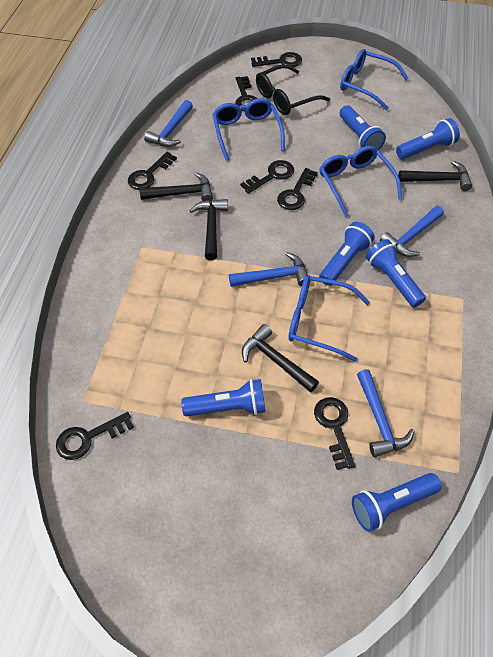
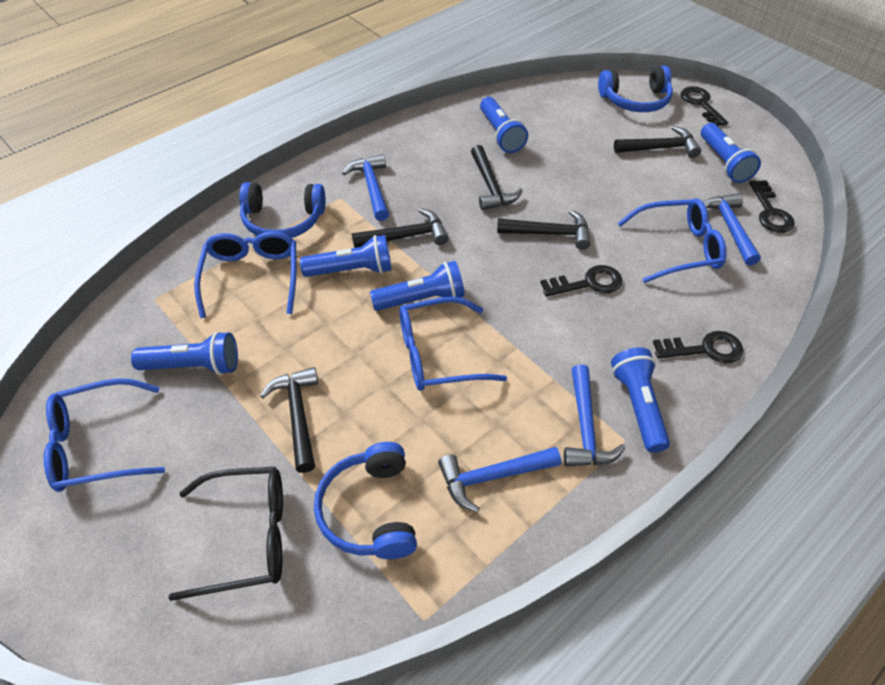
black hammer: 4 -> 5
black key: 7 -> 4
blue headphones: 0 -> 3

